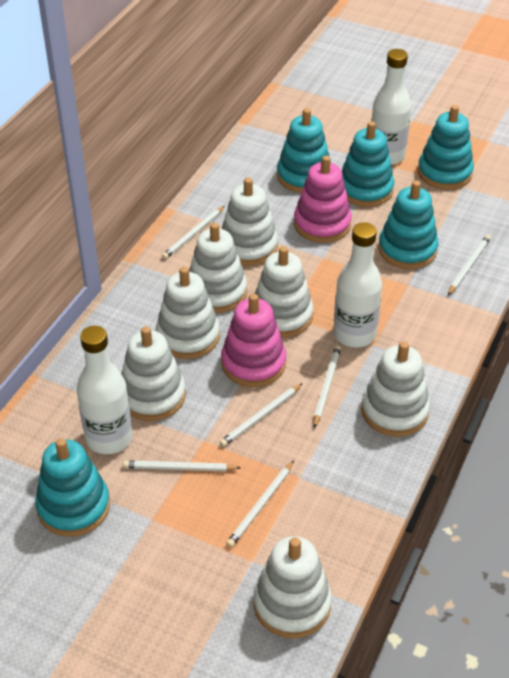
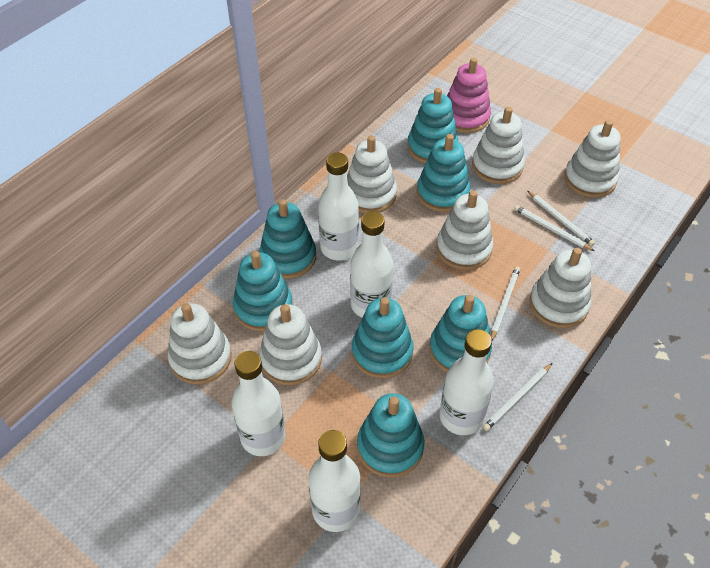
pink stacking toy: 2 -> 1
turquoise stacking toy: 5 -> 7
white bottle: 3 -> 5
white pencil: 6 -> 4

